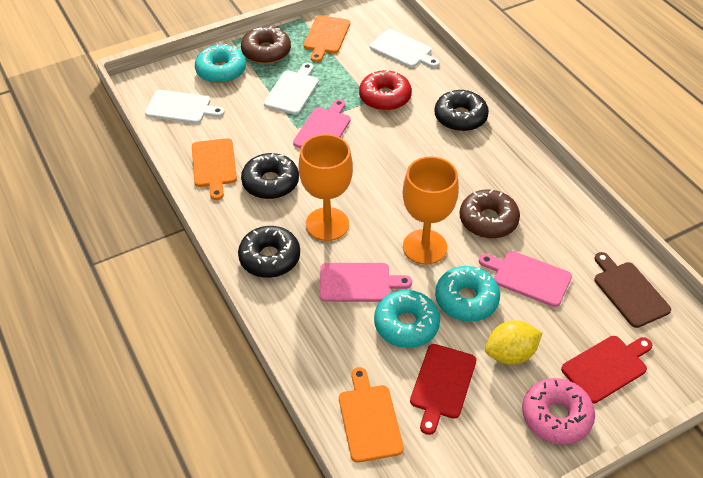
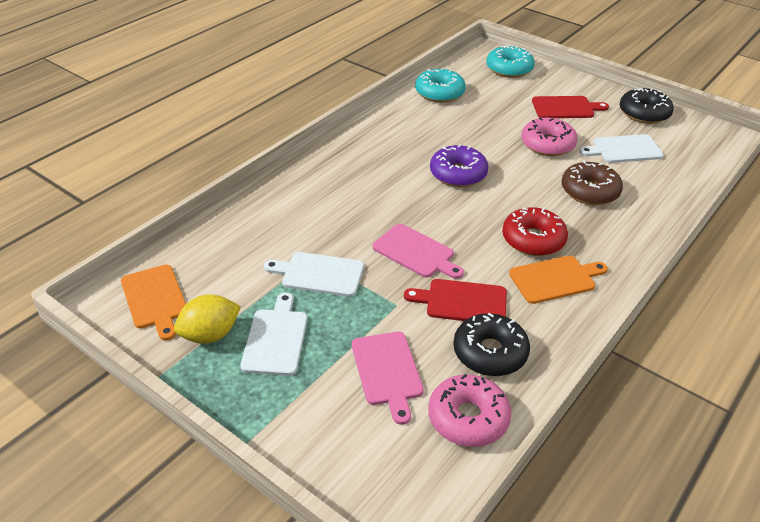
black donut: 3 -> 2
brown cutting board: 1 -> 0
brown donut: 2 -> 1
orange cutting board: 3 -> 2
orange goblet: 2 -> 0
pink cutting board: 3 -> 2
pink donut: 1 -> 2
purple donut: 0 -> 1
turquoise donut: 3 -> 2

